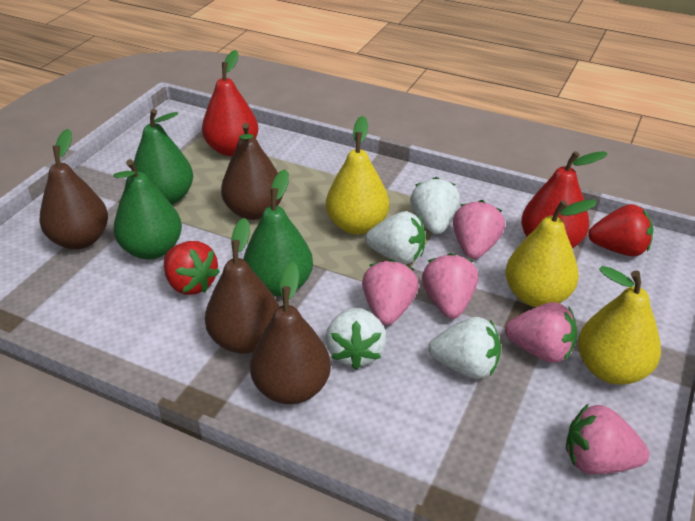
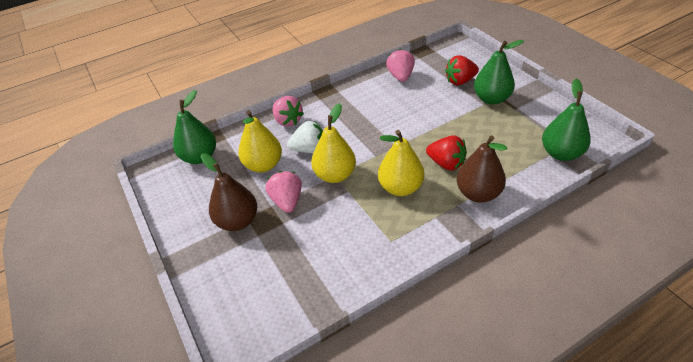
brown pear: 4 -> 2
pink strawberry: 5 -> 3
red pear: 2 -> 0
white strawberry: 4 -> 1

